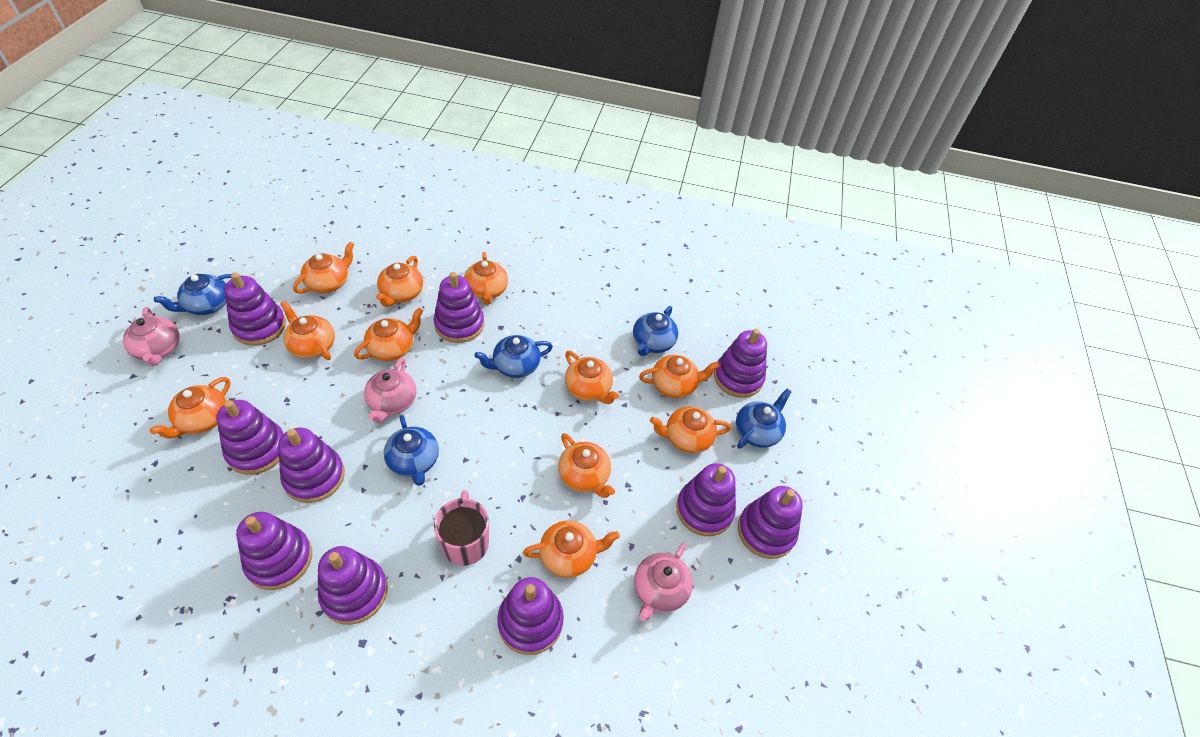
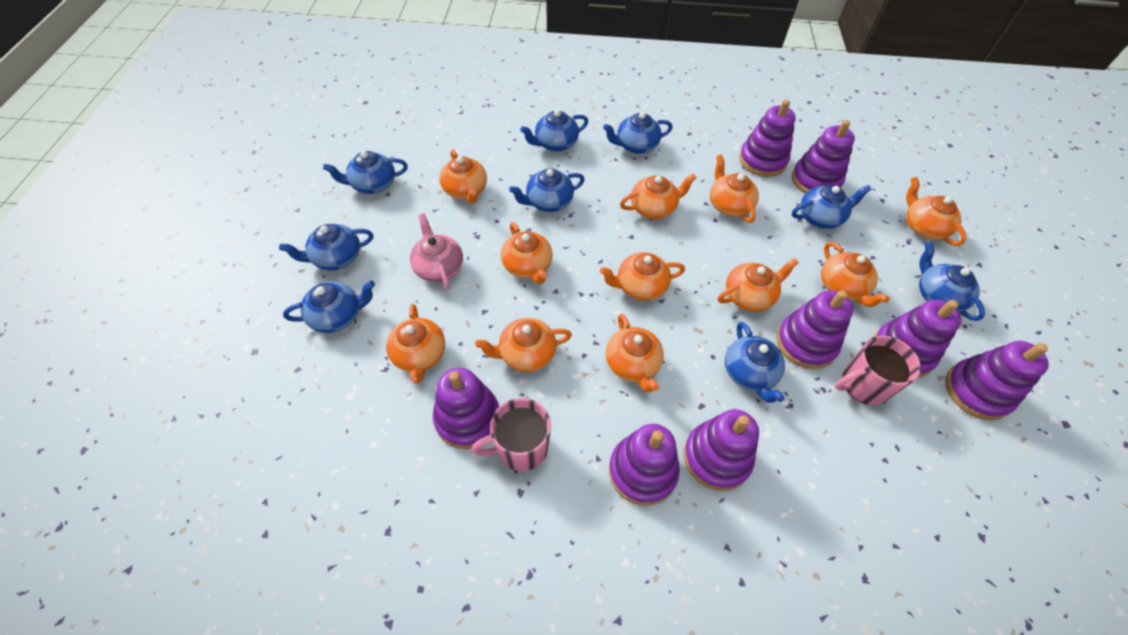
blue teapot: 5 -> 9
pink mug: 1 -> 2
pink teapot: 3 -> 1
purple stacking toy: 10 -> 8

